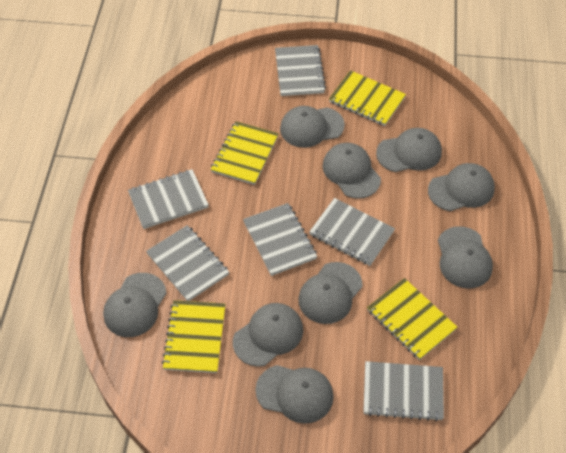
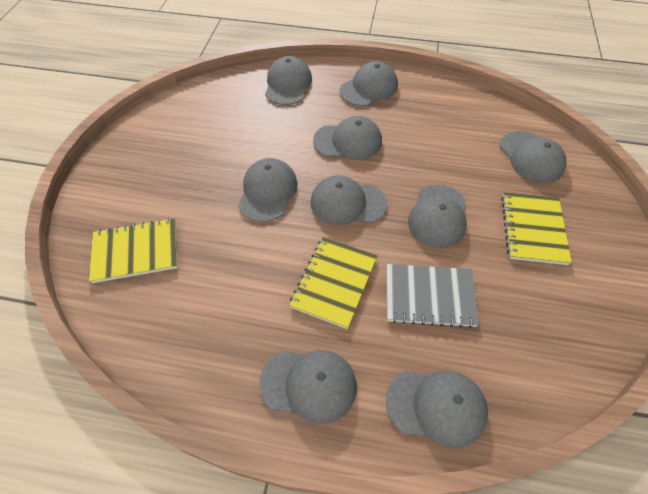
grey notebook: 6 -> 1
yellow notebook: 4 -> 3

